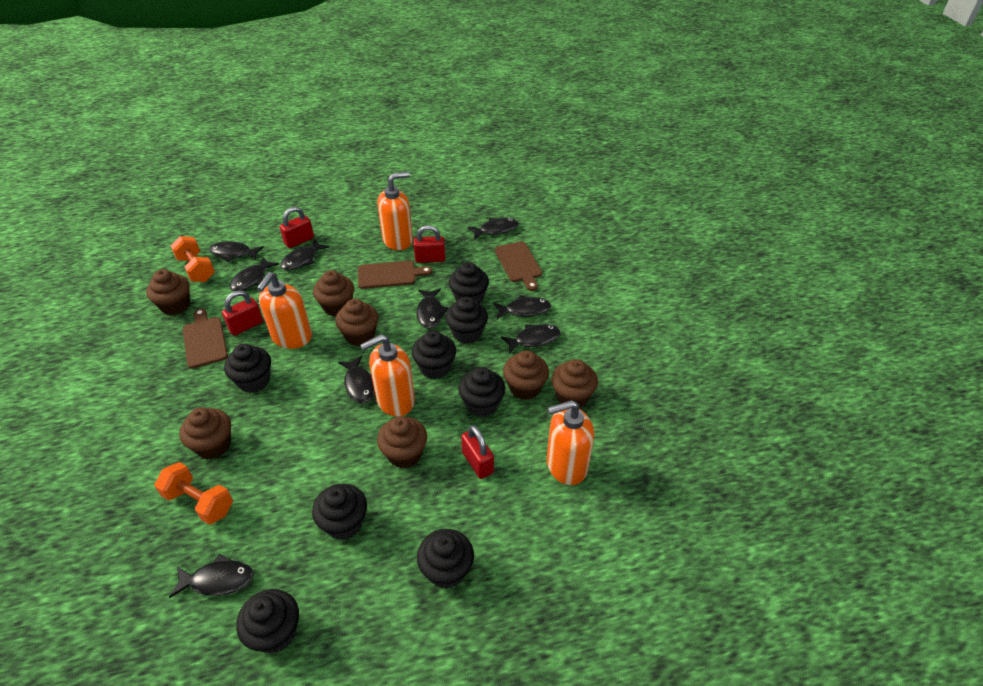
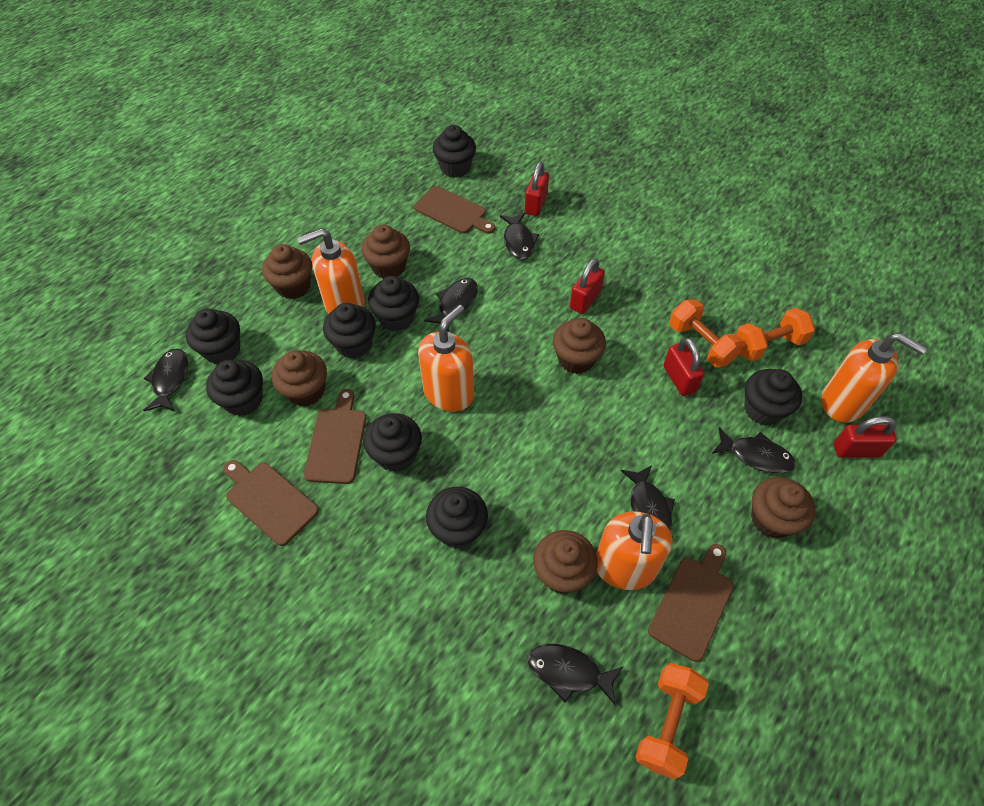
black fish: 9 -> 6
brown cupcake: 7 -> 6
brown cutting board: 3 -> 4
orange dumbbell: 2 -> 3

